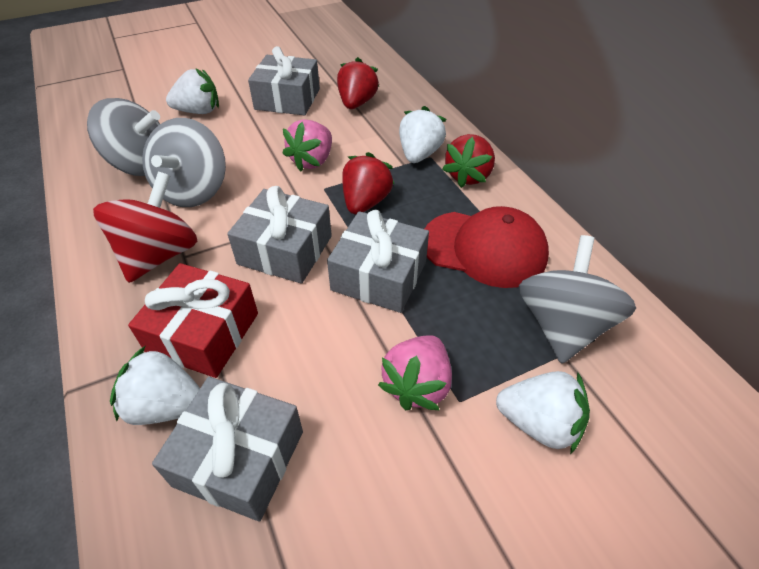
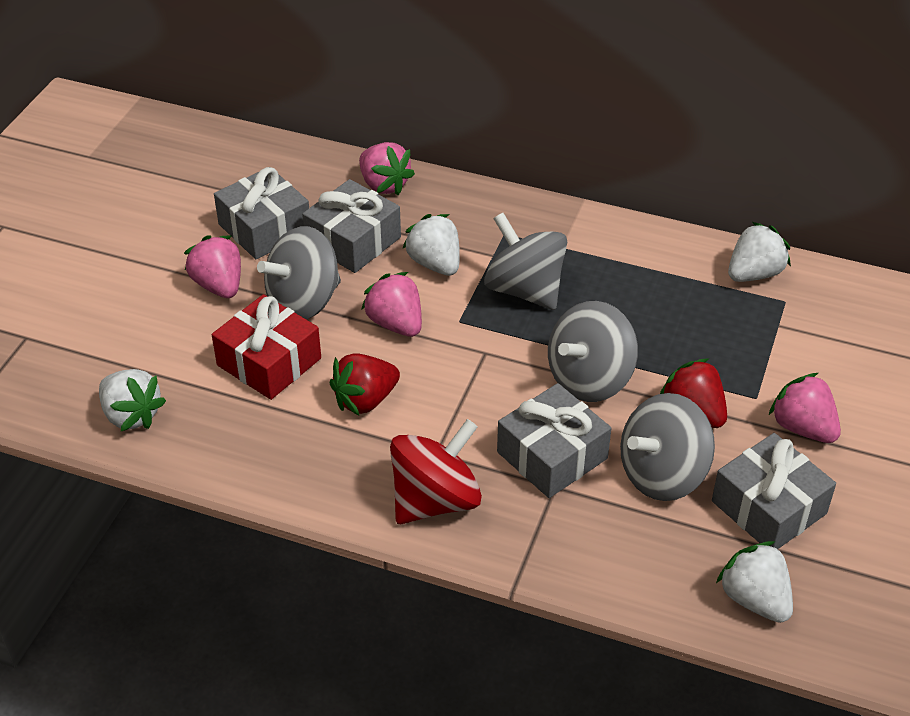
grey spinning top: 3 -> 4
pink strawberry: 2 -> 4
red cap: 1 -> 0
red strawberry: 3 -> 2

